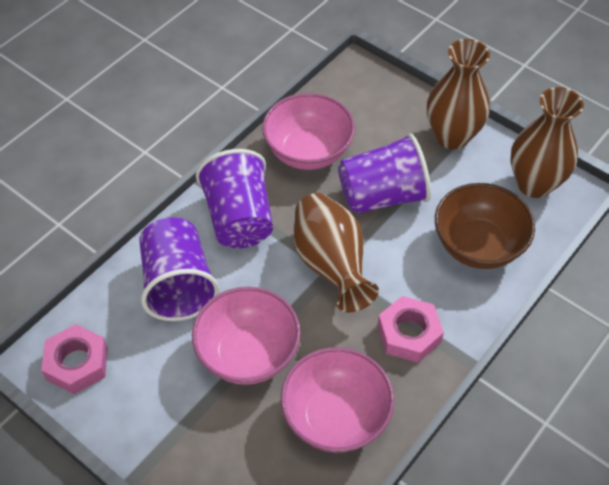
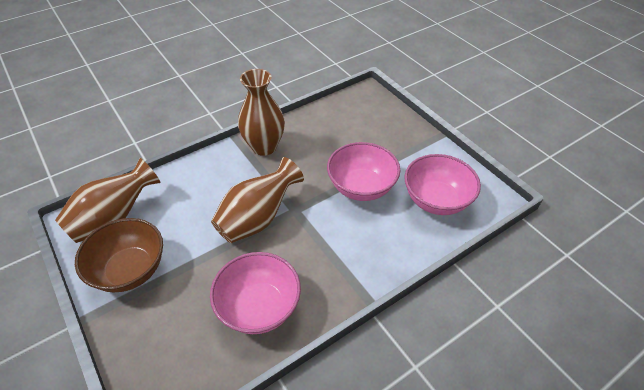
pink nut: 2 -> 0
purple cup: 3 -> 0

